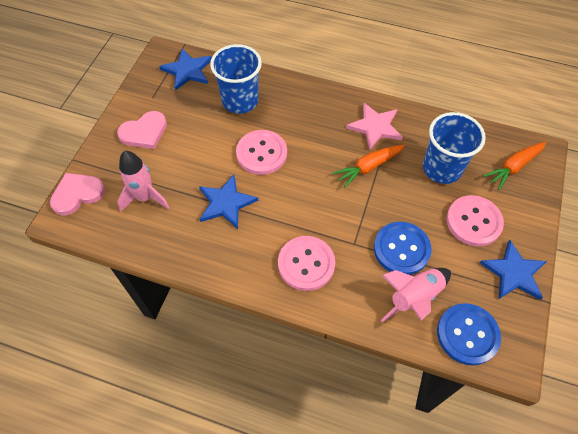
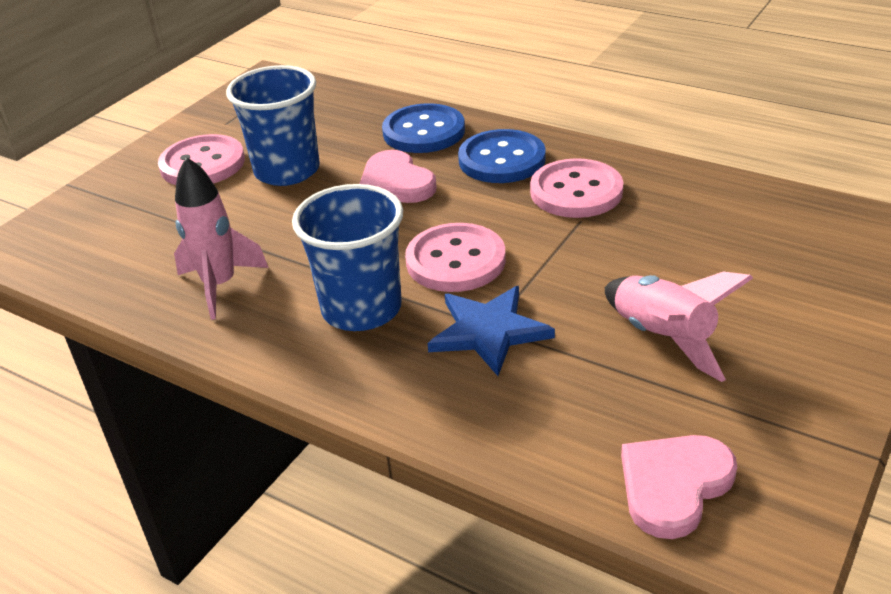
blue star: 3 -> 1
orange carrot: 2 -> 0
pink star: 1 -> 0

